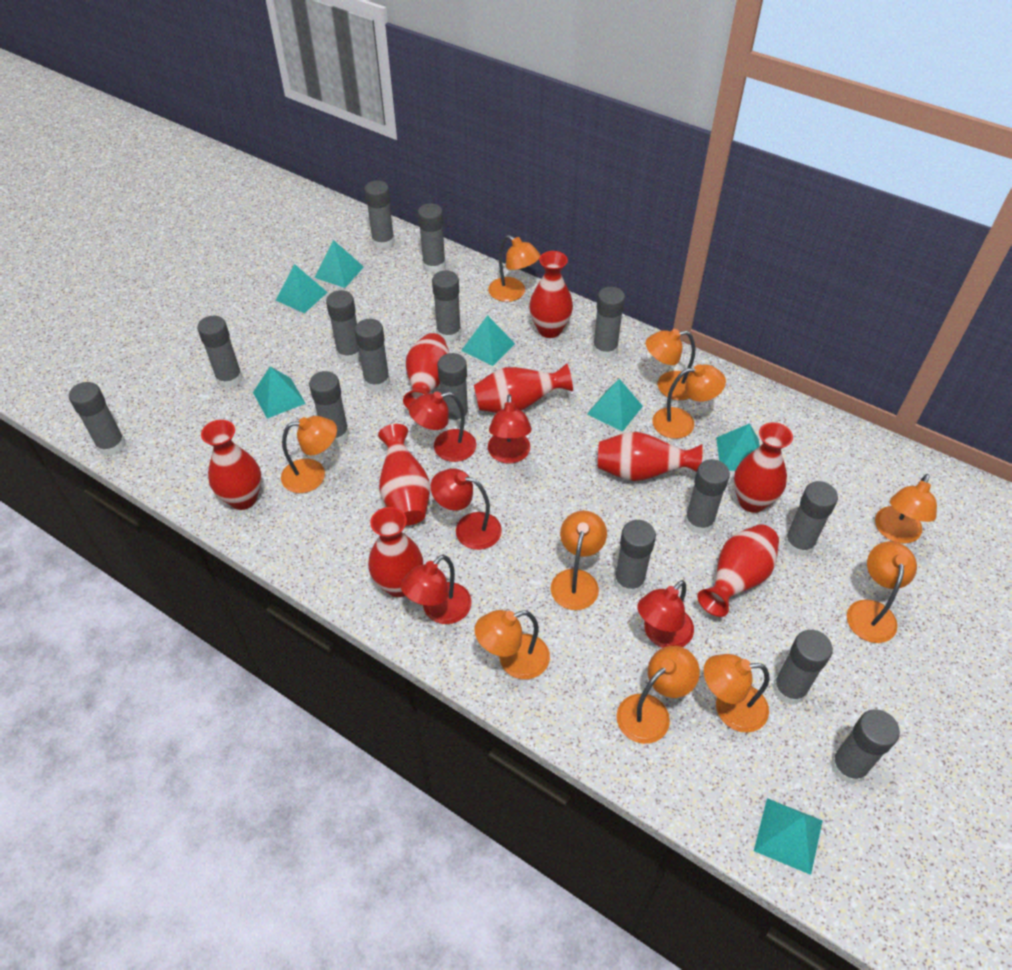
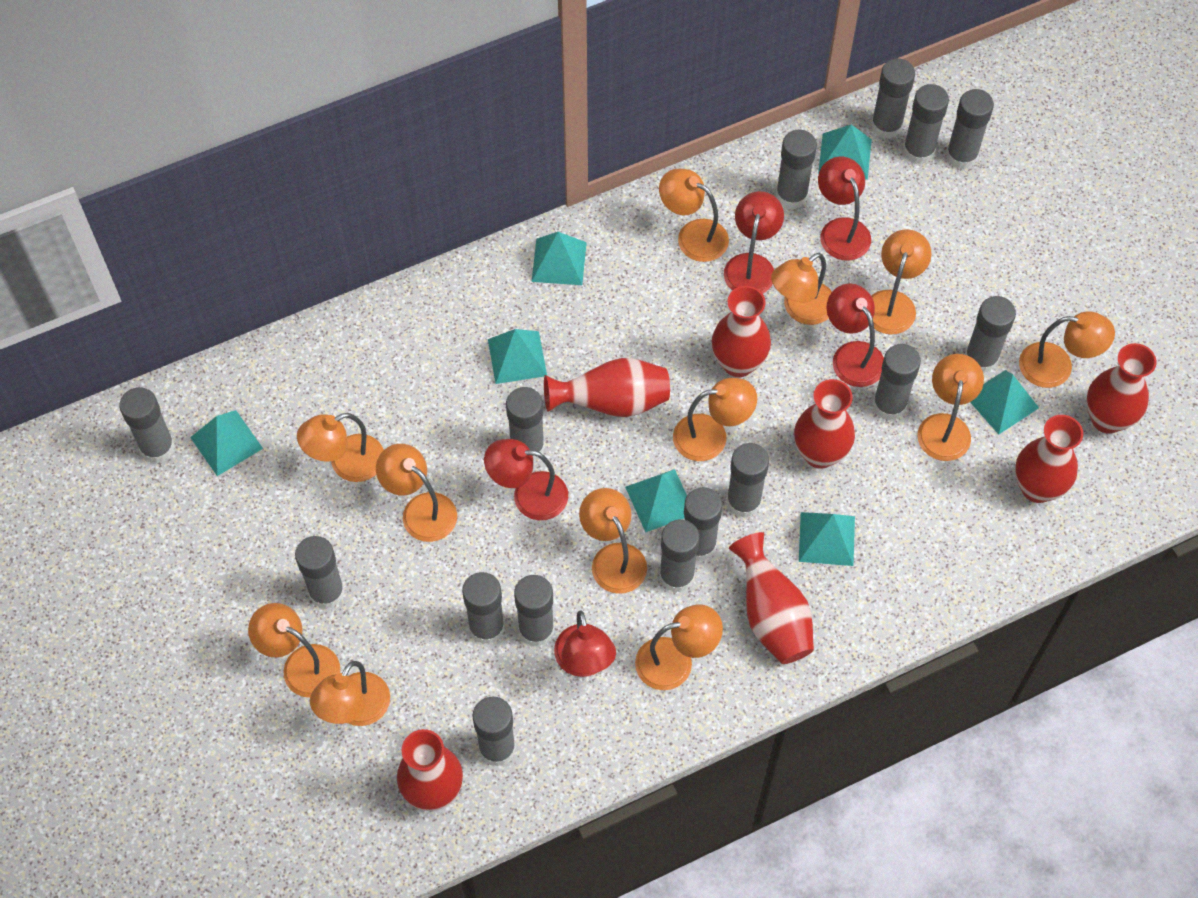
orange lamp: 10 -> 12
red vase: 9 -> 7

